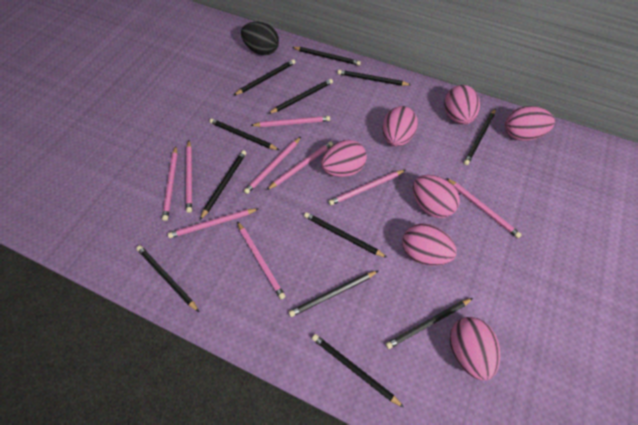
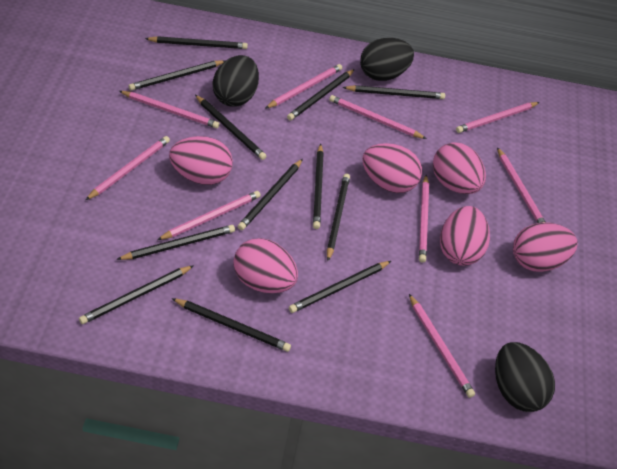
black egg: 1 -> 3
pink egg: 7 -> 6

